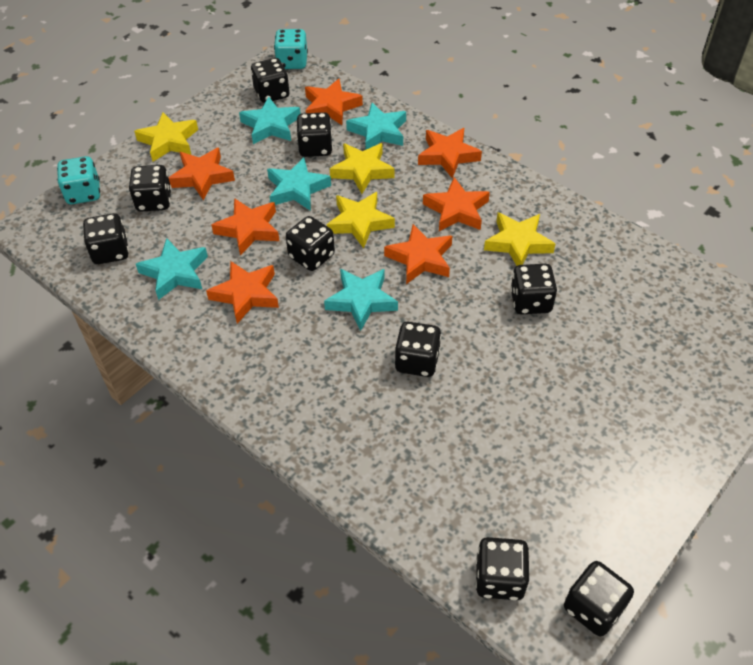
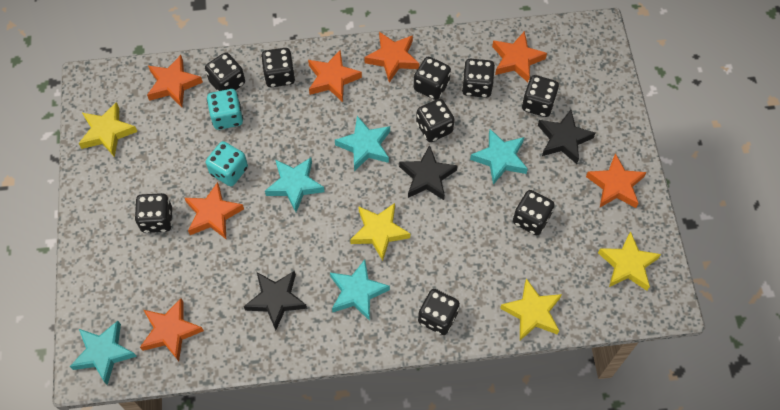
black star: 0 -> 3

